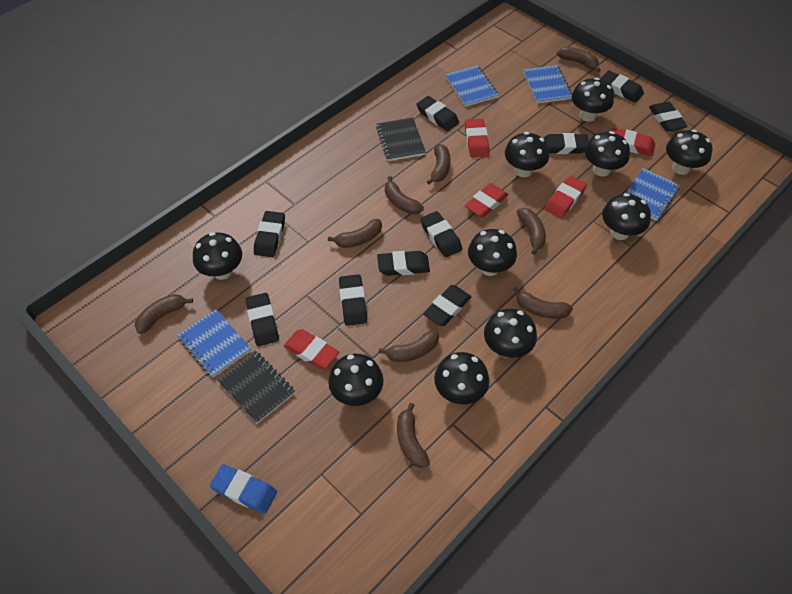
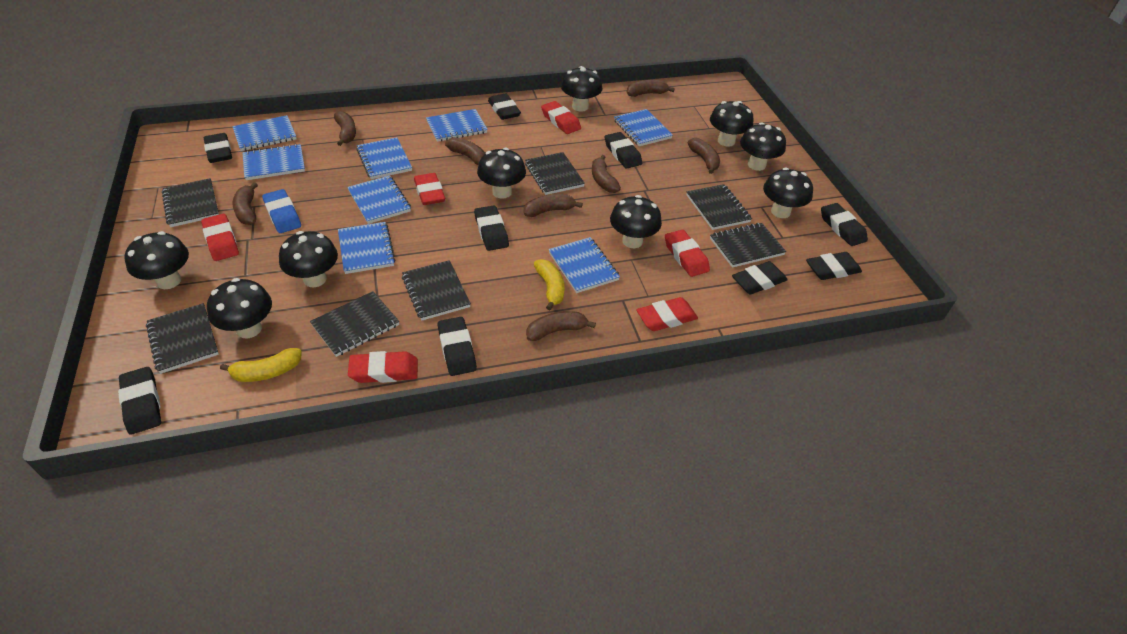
black eraser: 10 -> 9
black mushroom: 10 -> 9
black notebook: 2 -> 7
blue notebook: 4 -> 8
brown banana: 9 -> 8
red eraser: 5 -> 6
yellow banana: 0 -> 2

